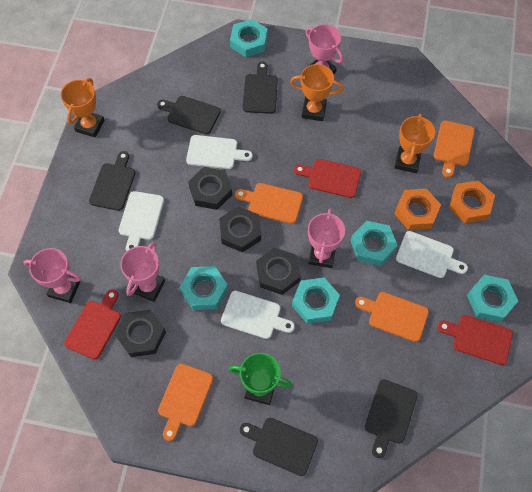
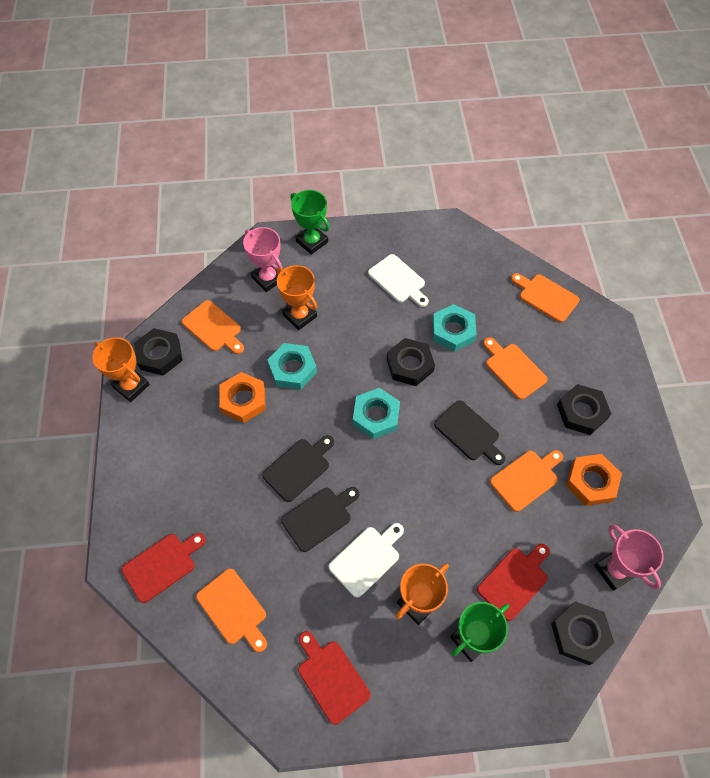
black cutting board: 5 -> 3
green trophy: 1 -> 2
orange cutting board: 4 -> 5
pink trophy: 4 -> 2
turquoise nut: 5 -> 3
white cutting board: 4 -> 2

